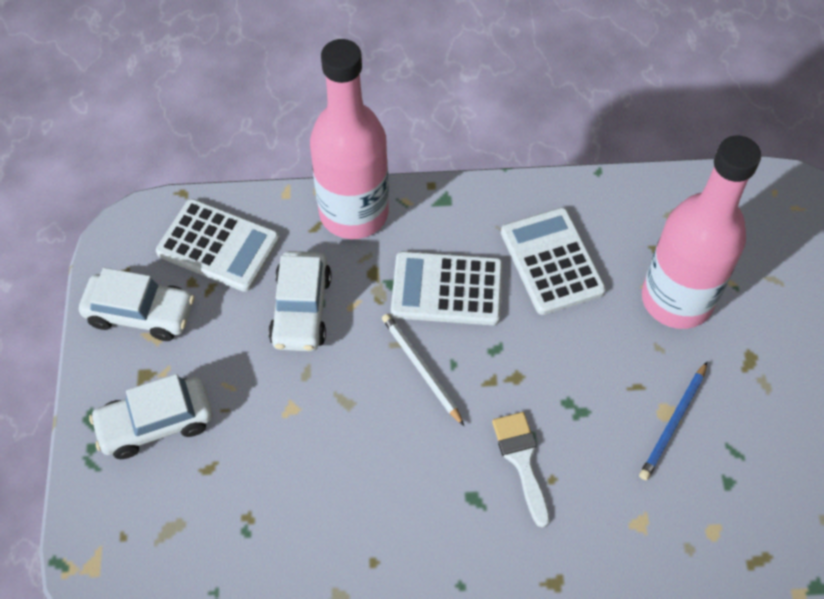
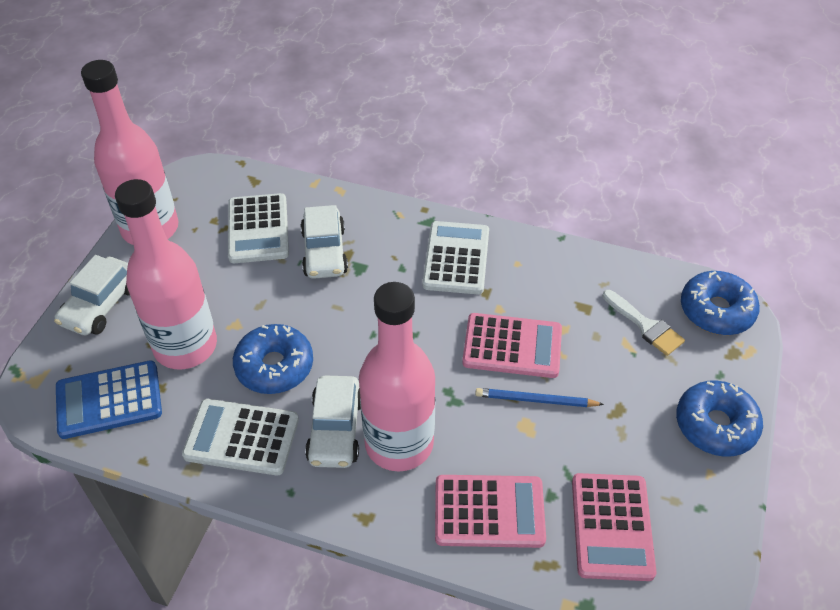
blue calculator: 0 -> 1
blue donut: 0 -> 3
pink bottle: 2 -> 3
pink calculator: 0 -> 3
white pencil: 1 -> 0

